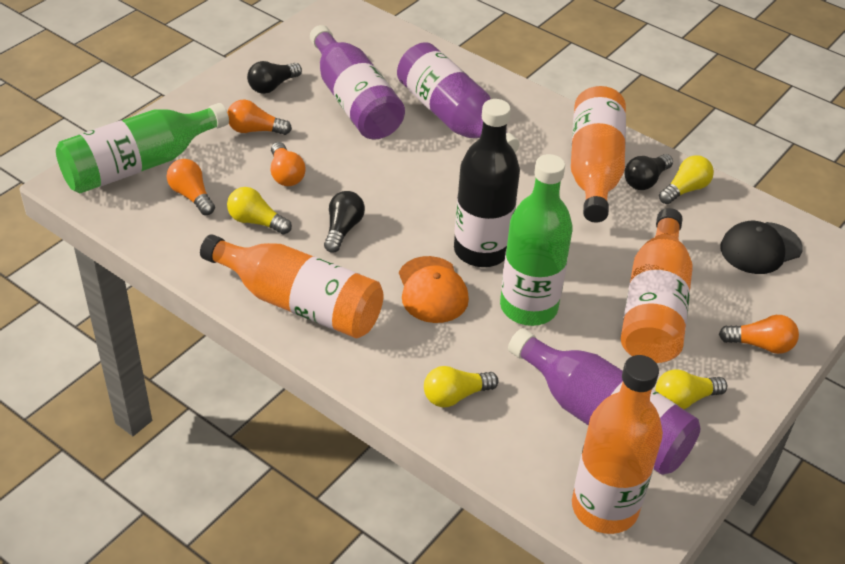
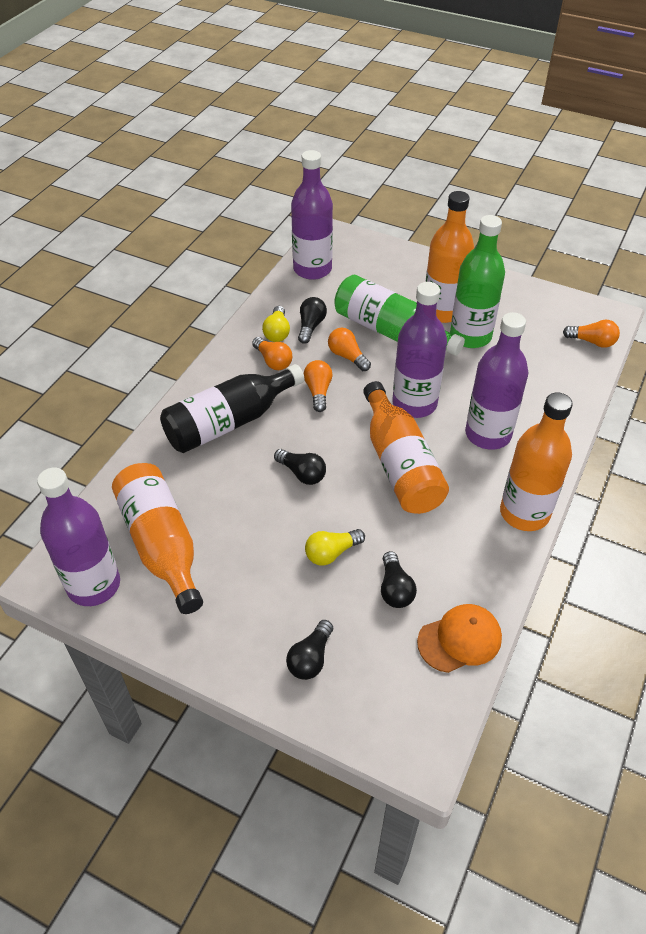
black cap: 1 -> 0
black light bulb: 3 -> 4
purple bottle: 3 -> 4
yellow light bulb: 4 -> 2

